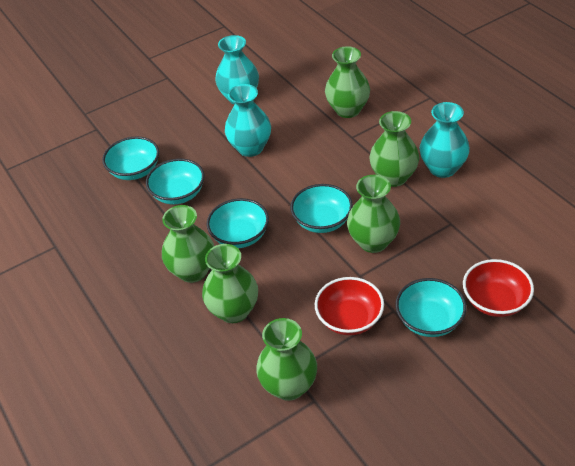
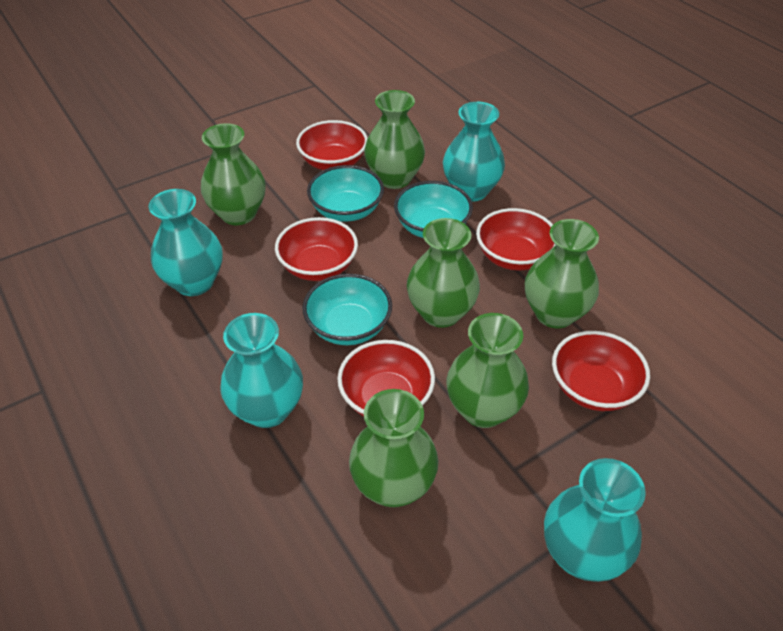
red bowl: 2 -> 5
turquoise bowl: 5 -> 3
turquoise vase: 3 -> 4

